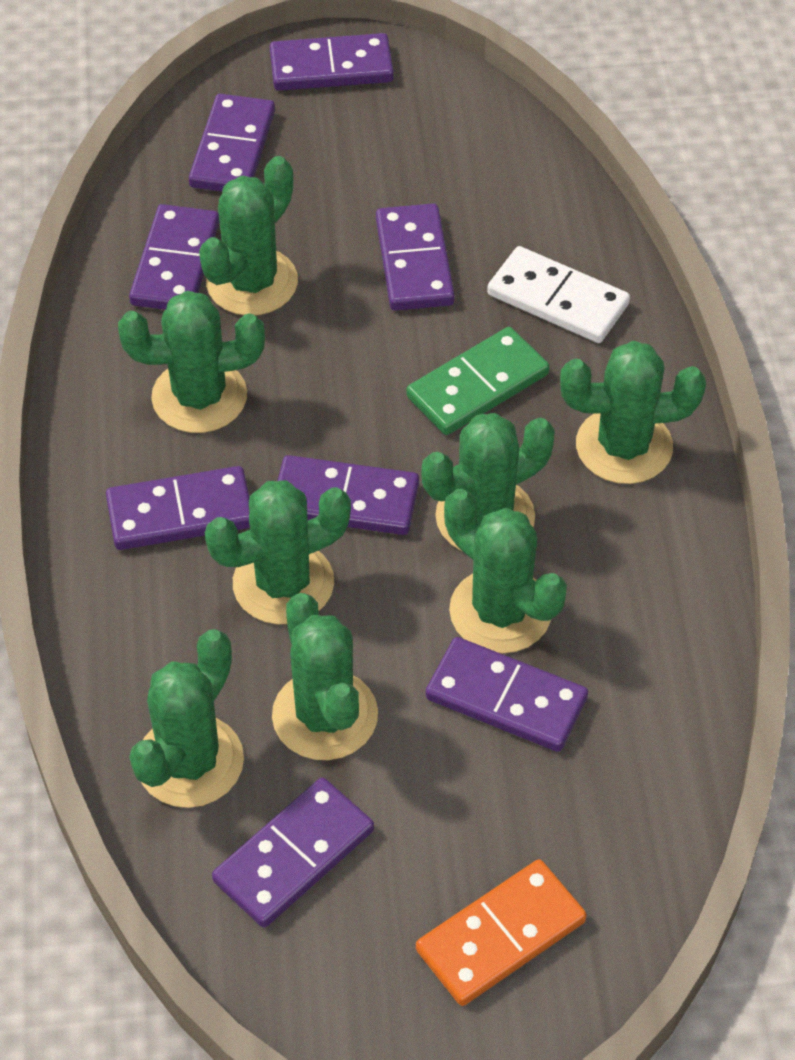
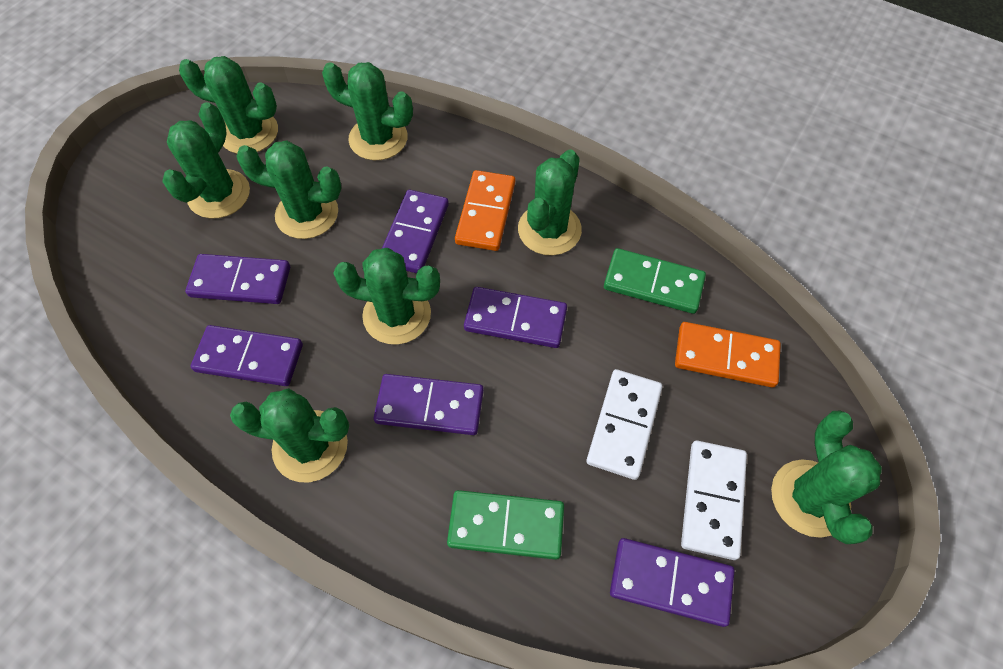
green domino: 1 -> 2
orange domino: 1 -> 2
purple domino: 8 -> 6
white domino: 1 -> 2

